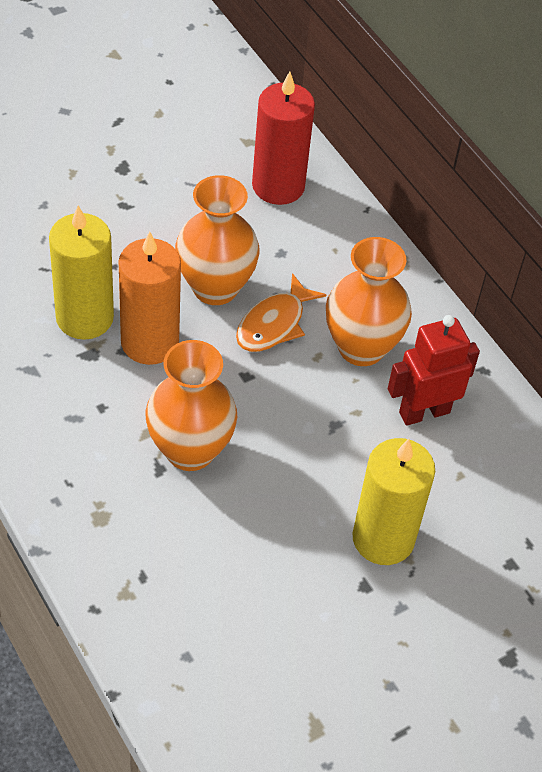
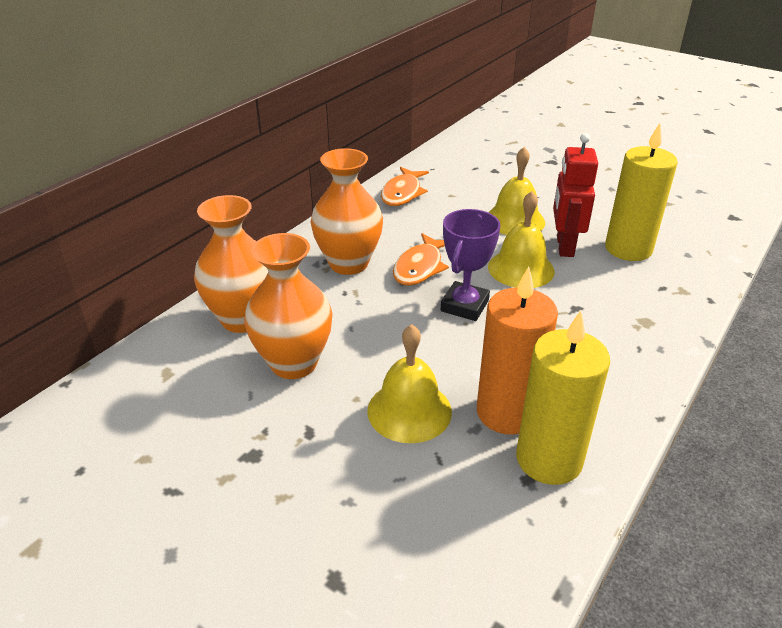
orange fish: 1 -> 2
purple trophy: 0 -> 1
red candle: 1 -> 0
yellow bell: 0 -> 3

